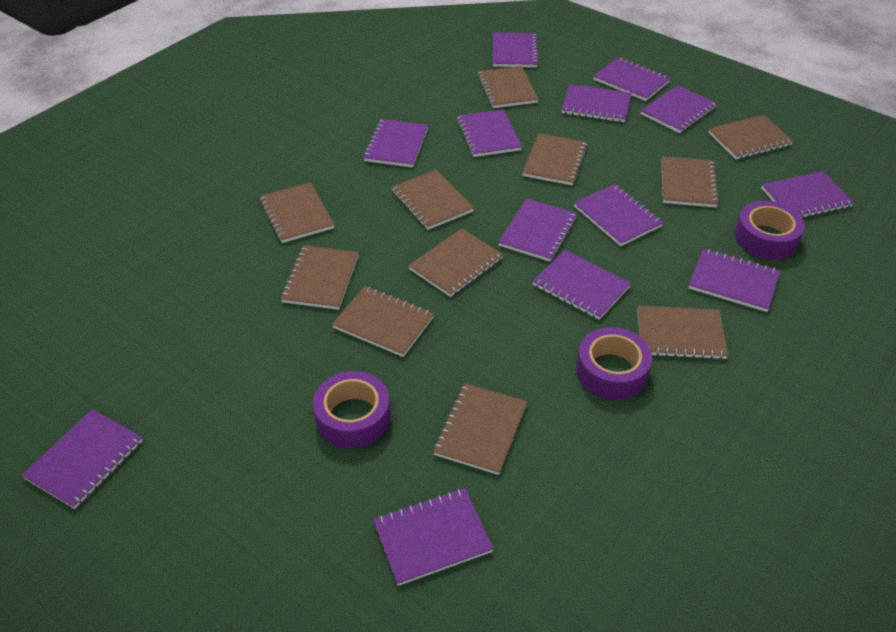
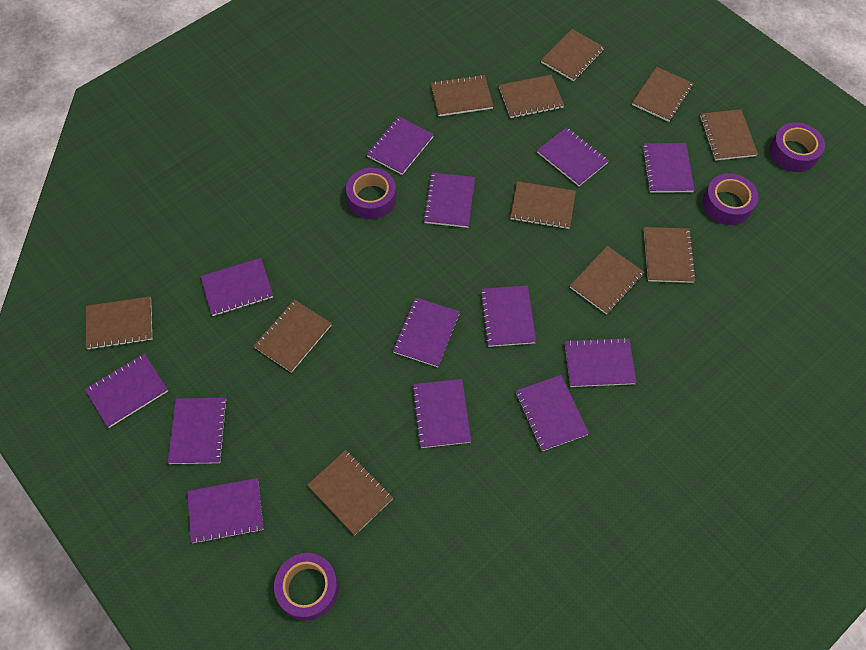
purple tape: 3 -> 4

